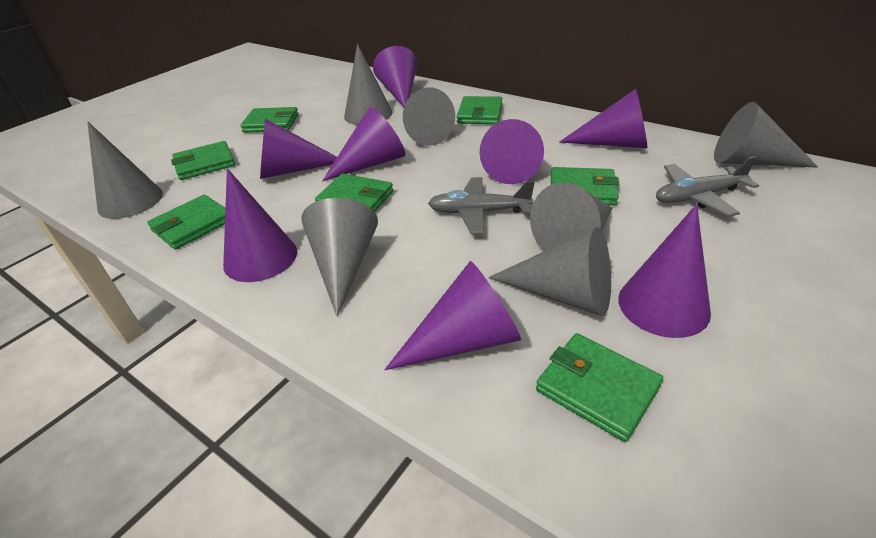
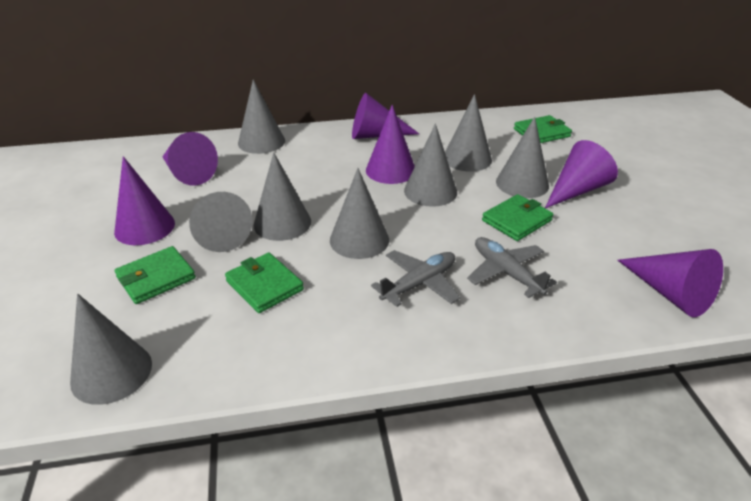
green wallet: 7 -> 4
grey cone: 7 -> 8
purple cone: 8 -> 6

